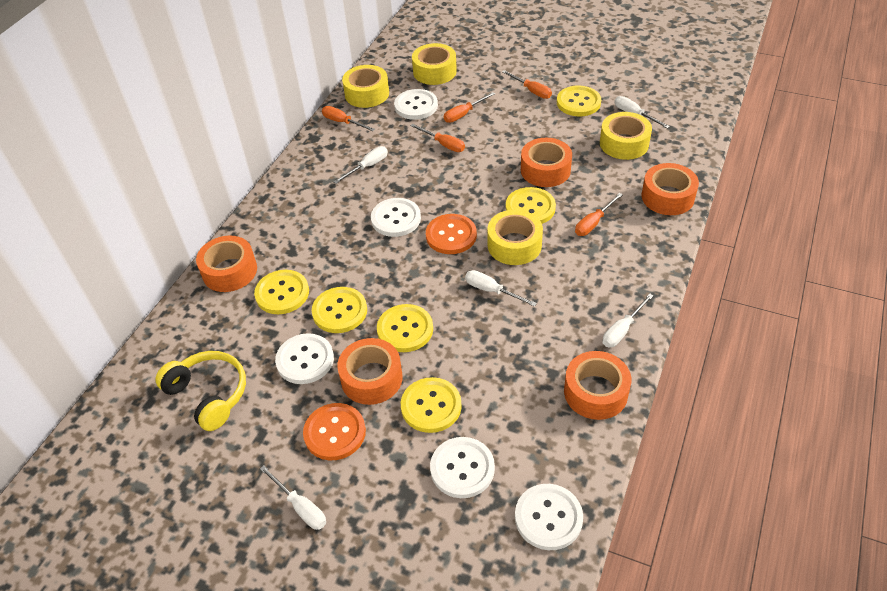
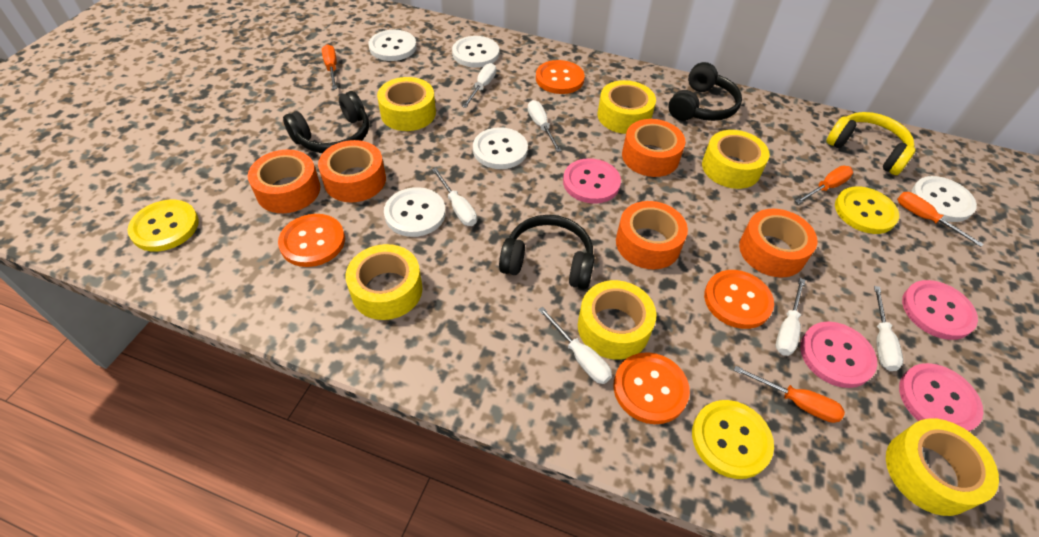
black headphones: 0 -> 3
orange button: 2 -> 4
orange screwdriver: 5 -> 4
pink button: 0 -> 4
white screwdriver: 5 -> 6
yellow button: 6 -> 3
yellow tape: 4 -> 6

